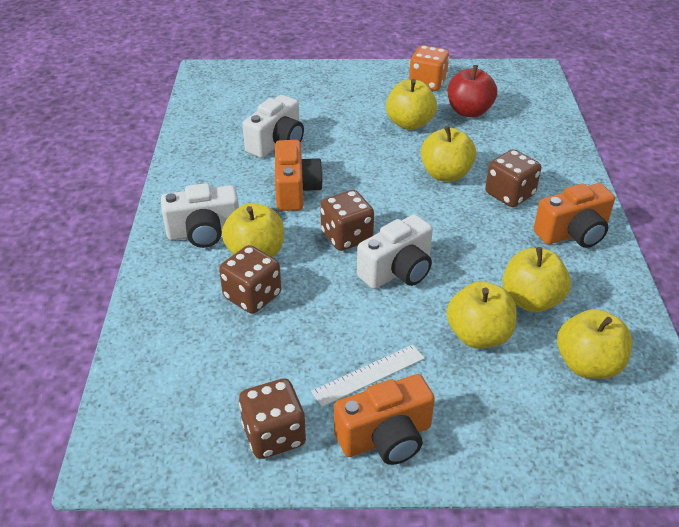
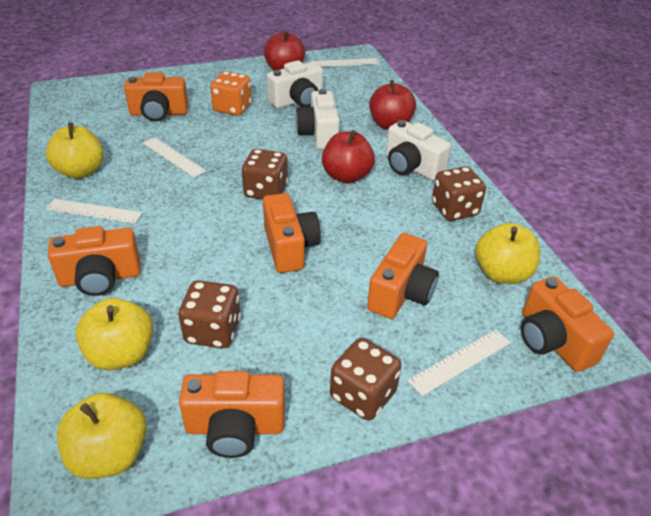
orange camera: 3 -> 6
red apple: 1 -> 3
white ruler: 1 -> 4
yellow apple: 6 -> 4

